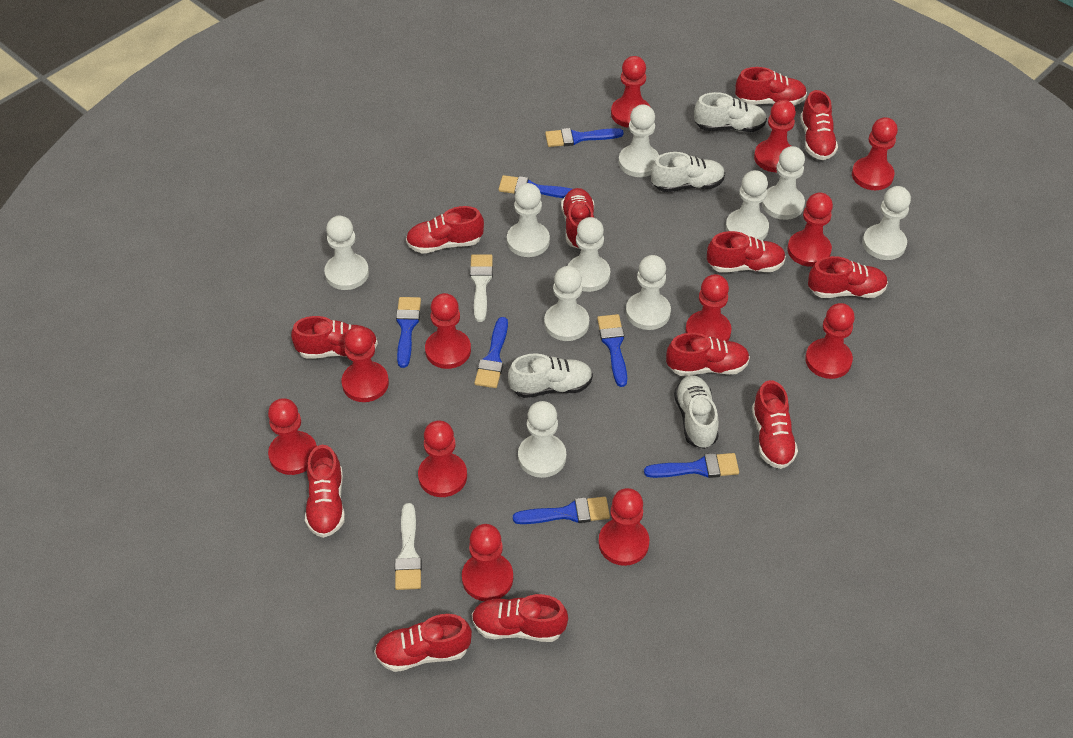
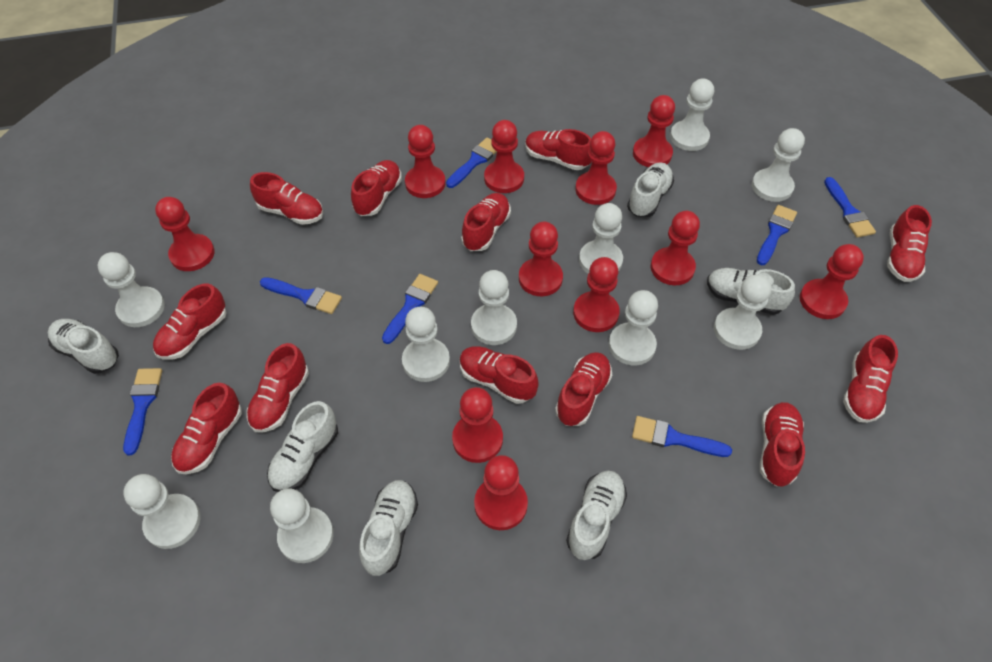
red pawn: 12 -> 11
white brush: 2 -> 0
white shoe: 4 -> 6

